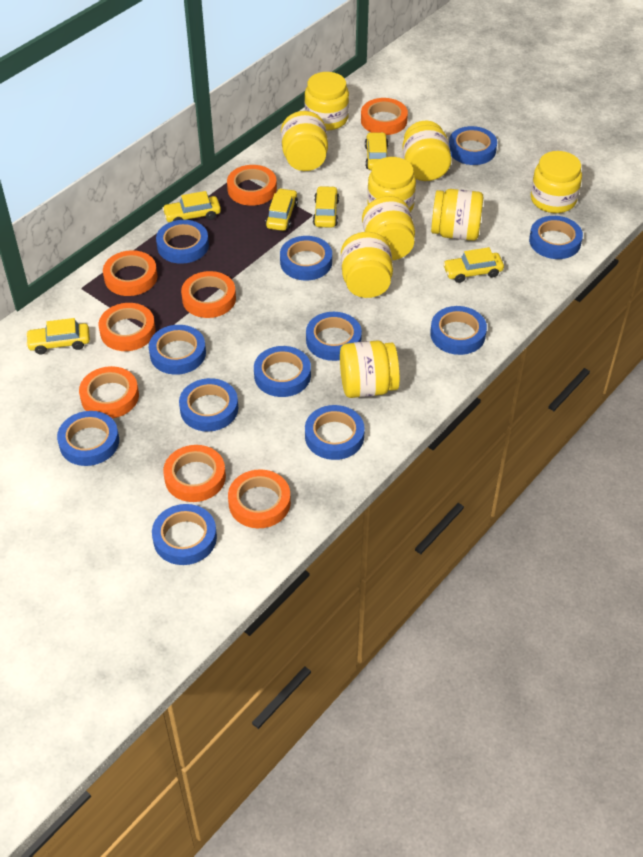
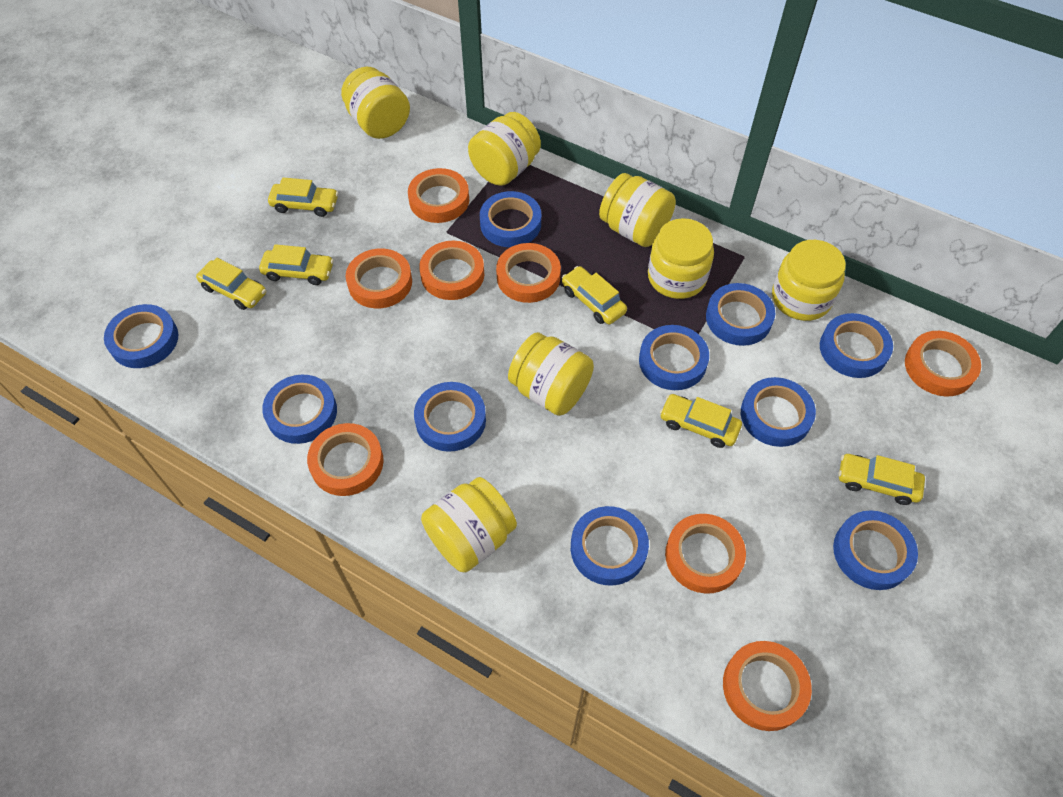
blue tape: 12 -> 10
yellow jar: 9 -> 7

